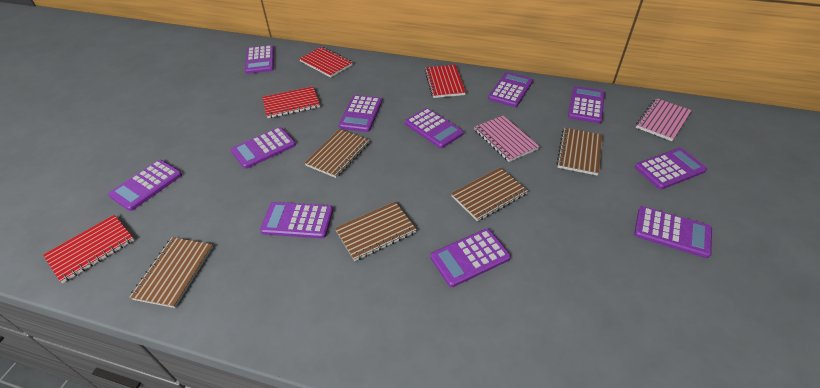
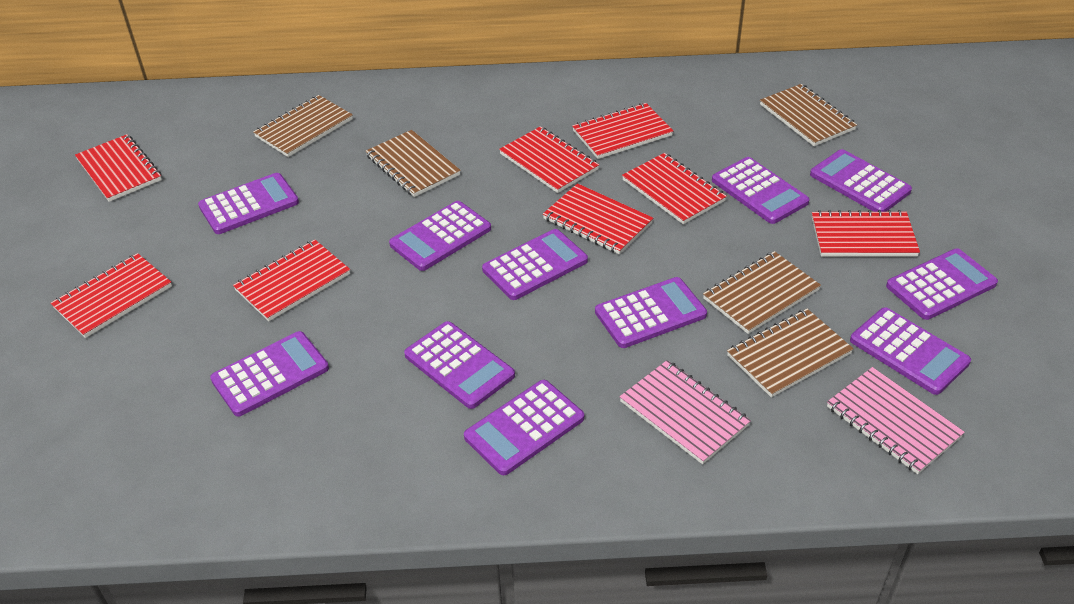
red notebook: 4 -> 8

